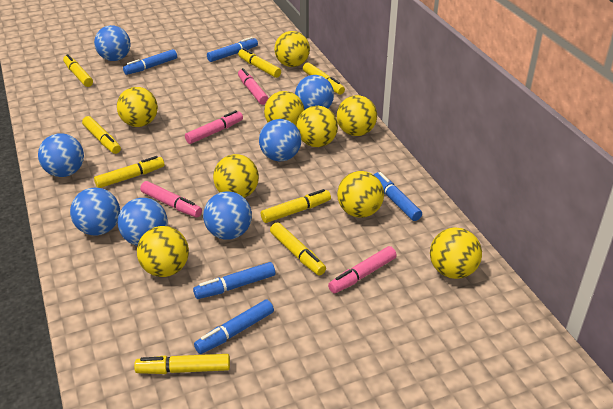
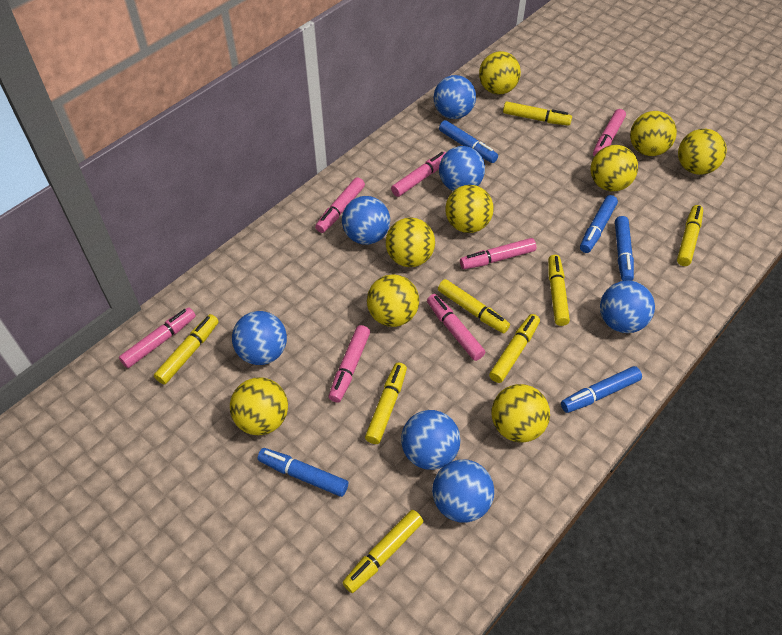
pink marker: 4 -> 7

